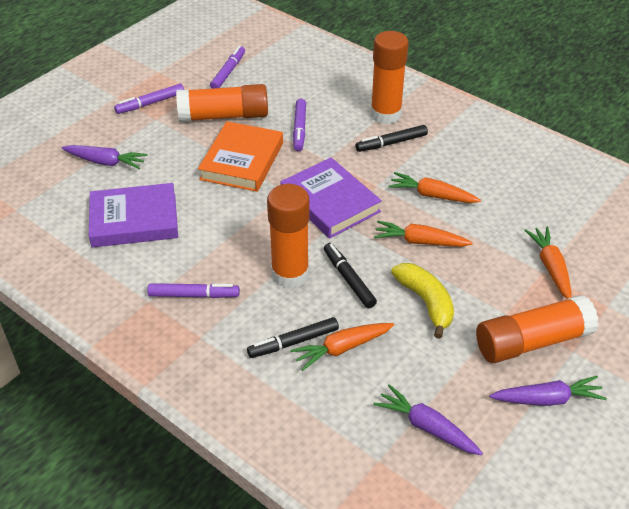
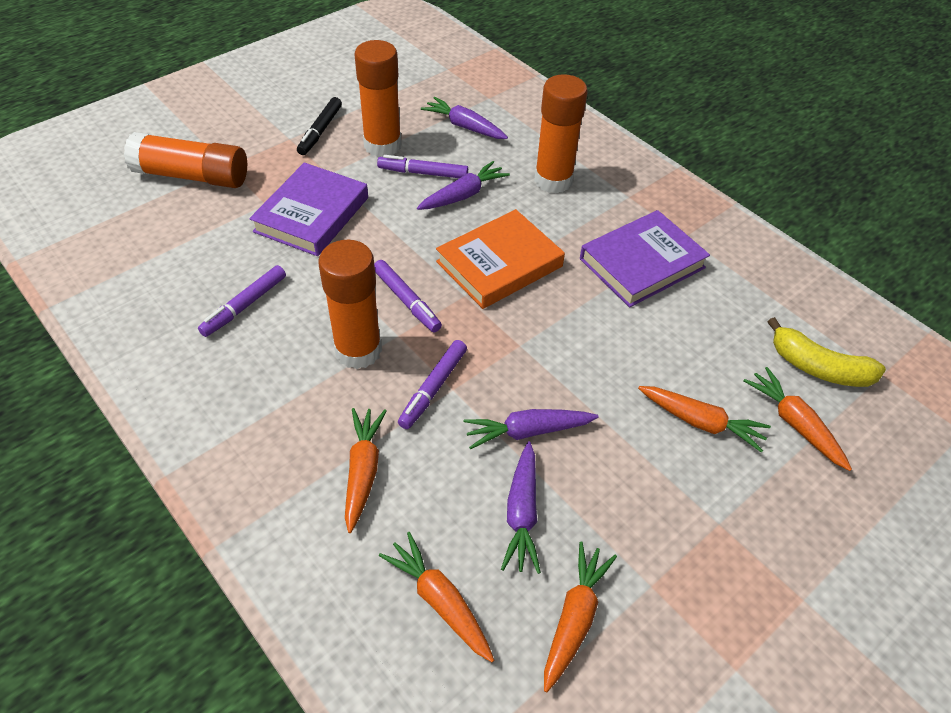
black marker: 3 -> 1
orange carrot: 4 -> 5
purple carrot: 3 -> 4

